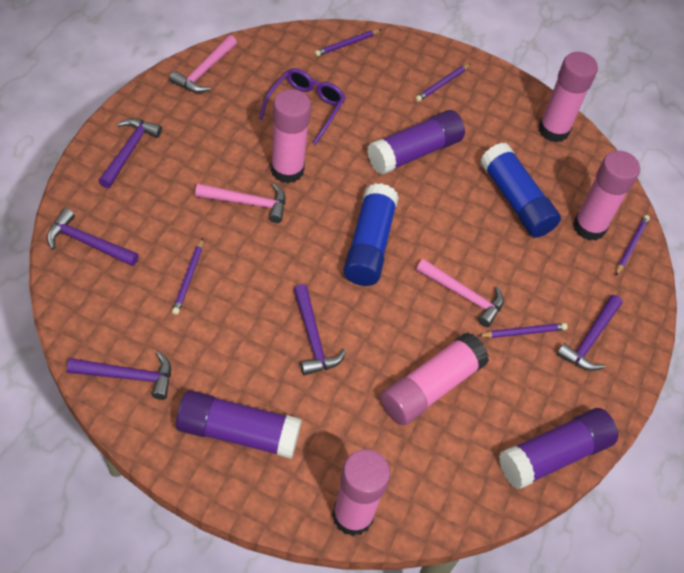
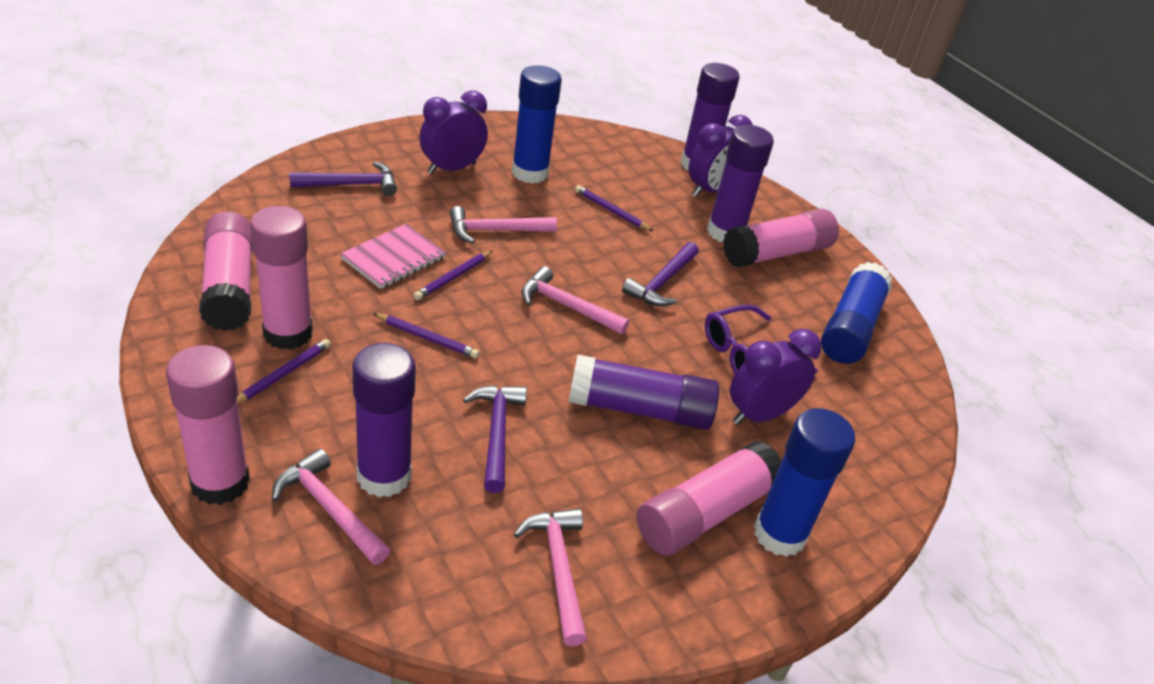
blue glue stick: 2 -> 3
pink hammer: 3 -> 4
pink notebook: 0 -> 1
purple clock: 0 -> 3
purple glue stick: 3 -> 4
purple hammer: 5 -> 3
purple pencil: 5 -> 4

